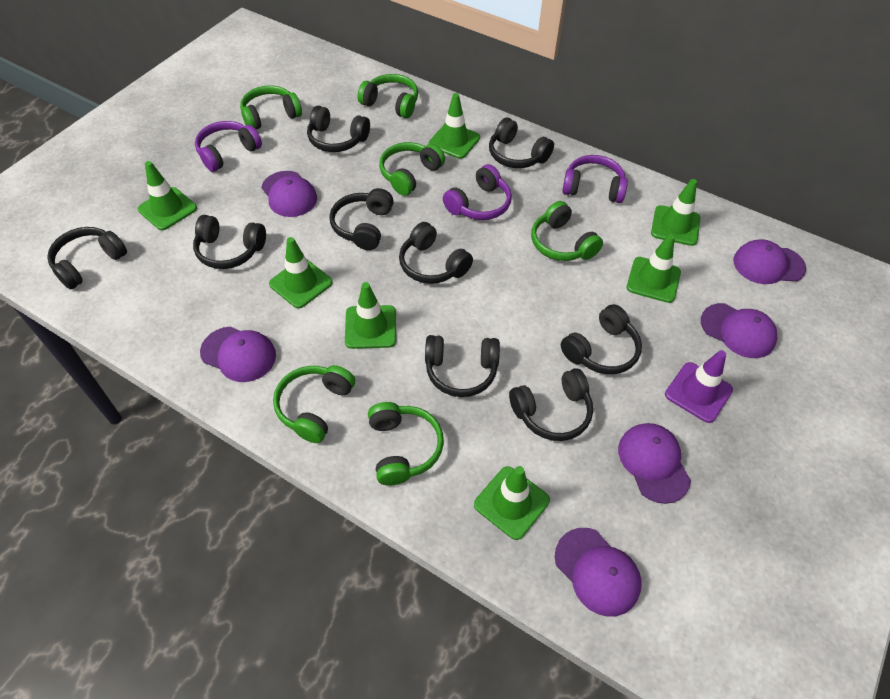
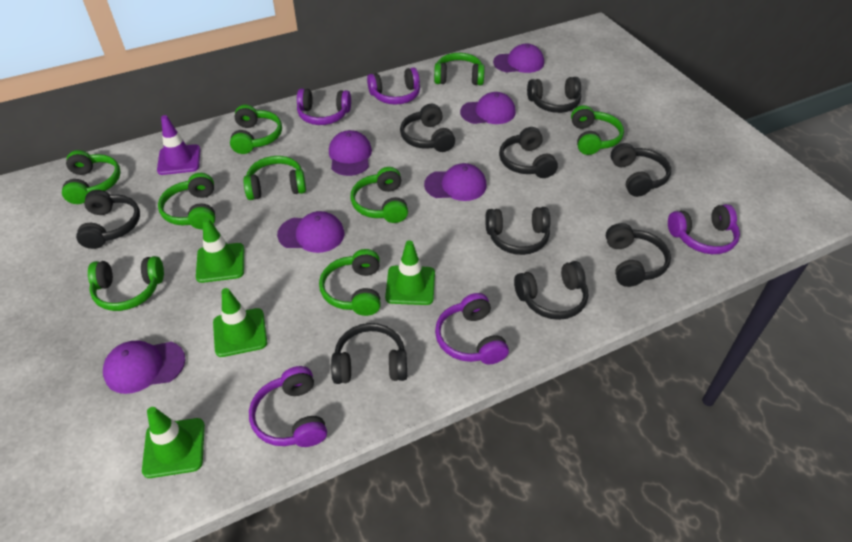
green headphones: 6 -> 9
green traffic cone: 7 -> 4
purple headphones: 3 -> 5

